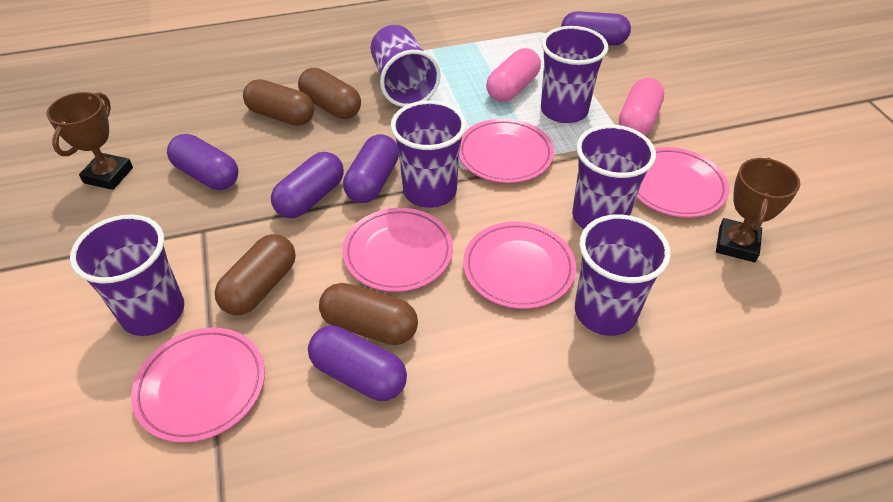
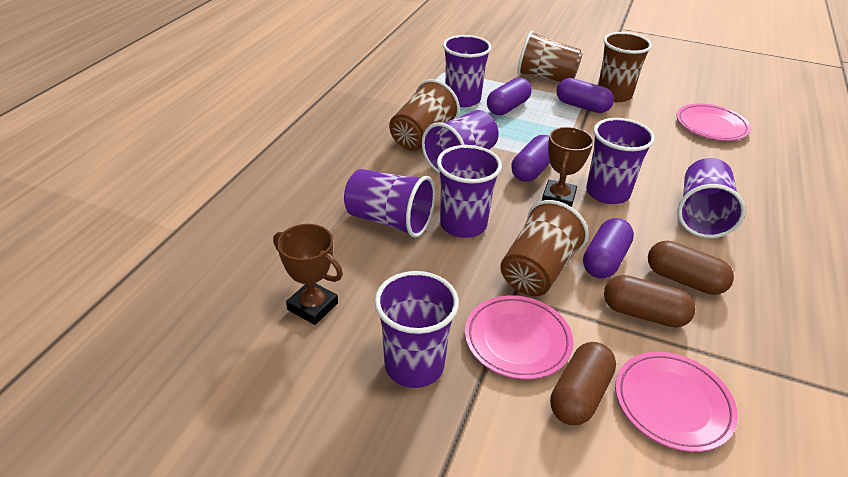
brown capsule: 4 -> 3
brown cup: 0 -> 4
pink capsule: 2 -> 0
pink plate: 5 -> 3
purple capsule: 5 -> 4
purple cup: 6 -> 7

